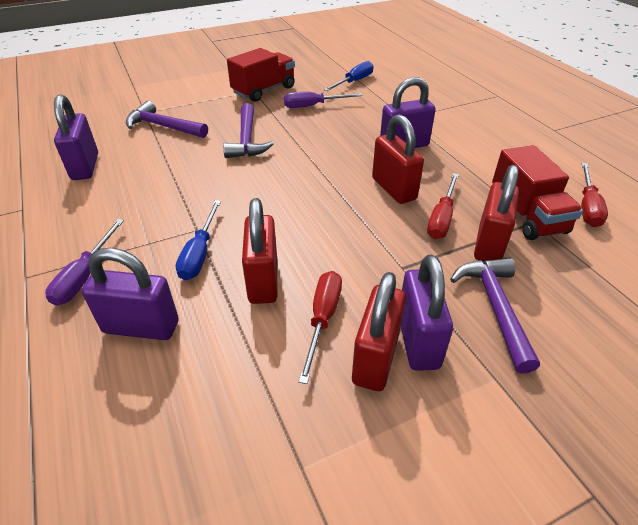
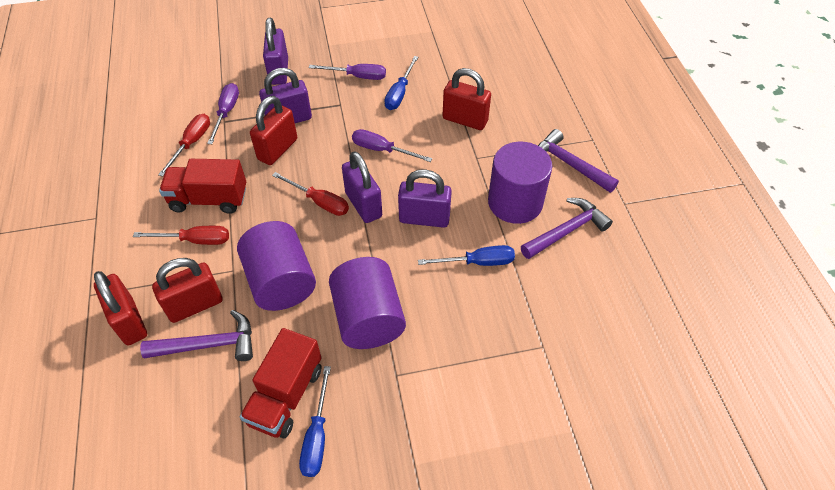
blue screwdriver: 2 -> 3
purple cylinder: 0 -> 3
purple screwdriver: 2 -> 3

